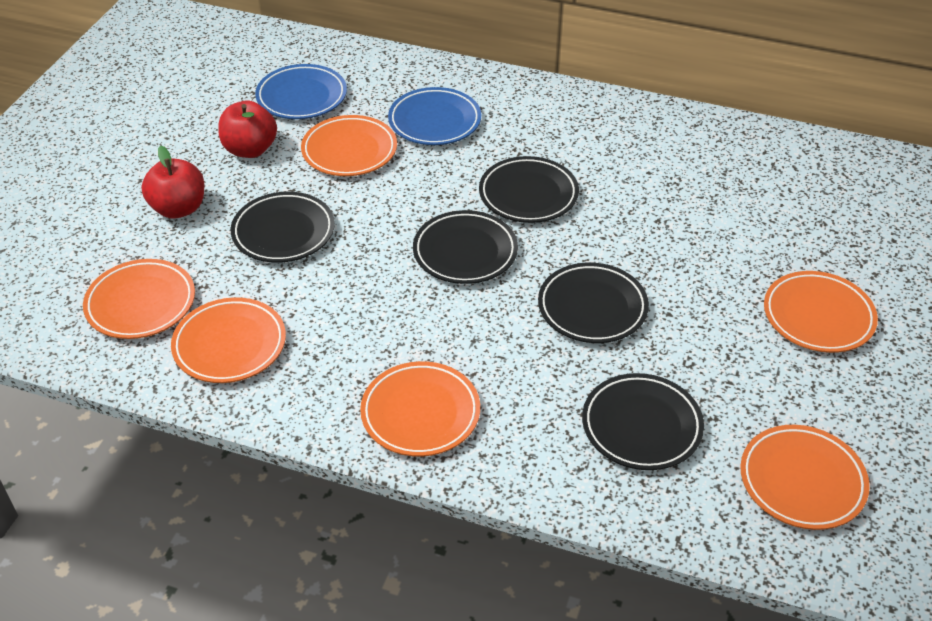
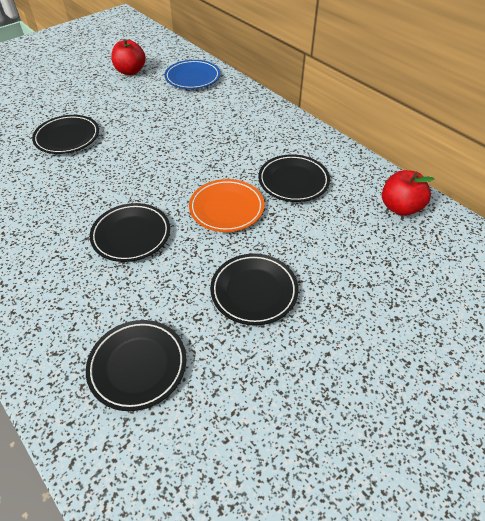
blue plate: 2 -> 1
orange plate: 6 -> 1

